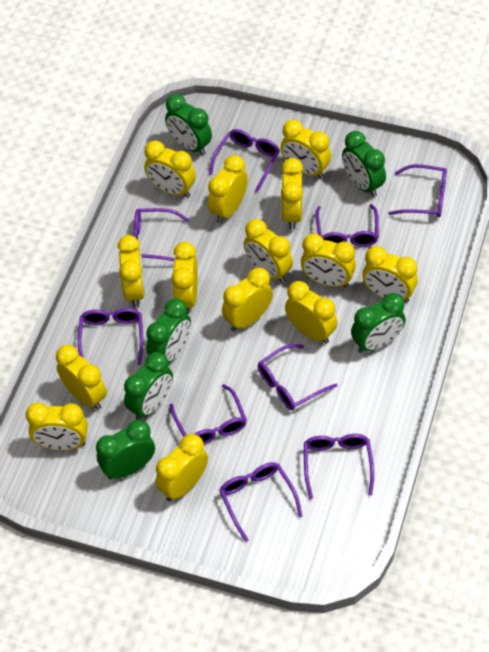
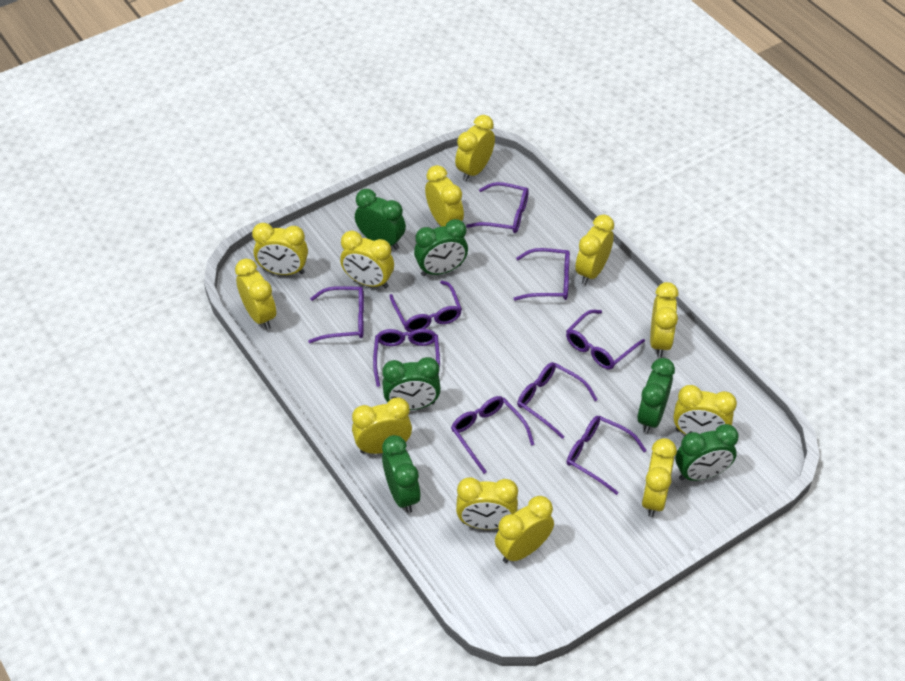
yellow clock: 14 -> 12

